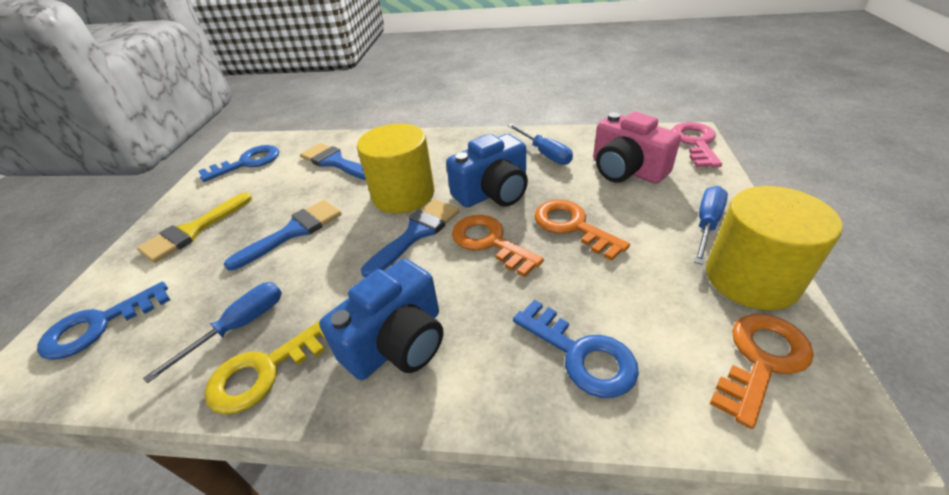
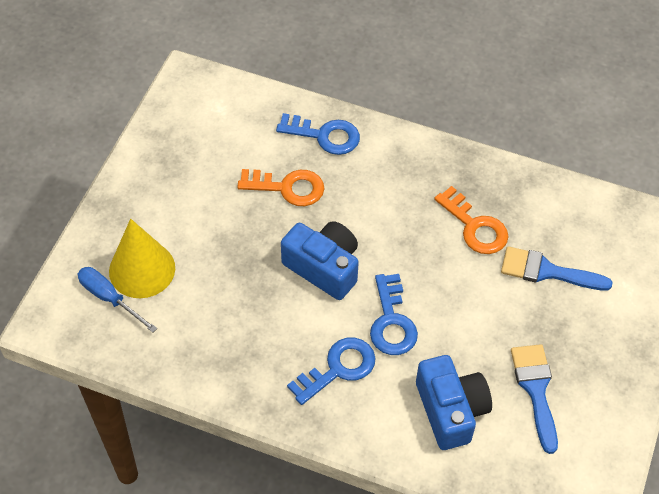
blue brush: 3 -> 2
blue screwdriver: 3 -> 1
orange key: 3 -> 2
pink camera: 1 -> 0
pink key: 1 -> 0
yellow brush: 1 -> 0
yellow cone: 0 -> 1
yellow cylinder: 2 -> 0
yellow key: 1 -> 0

